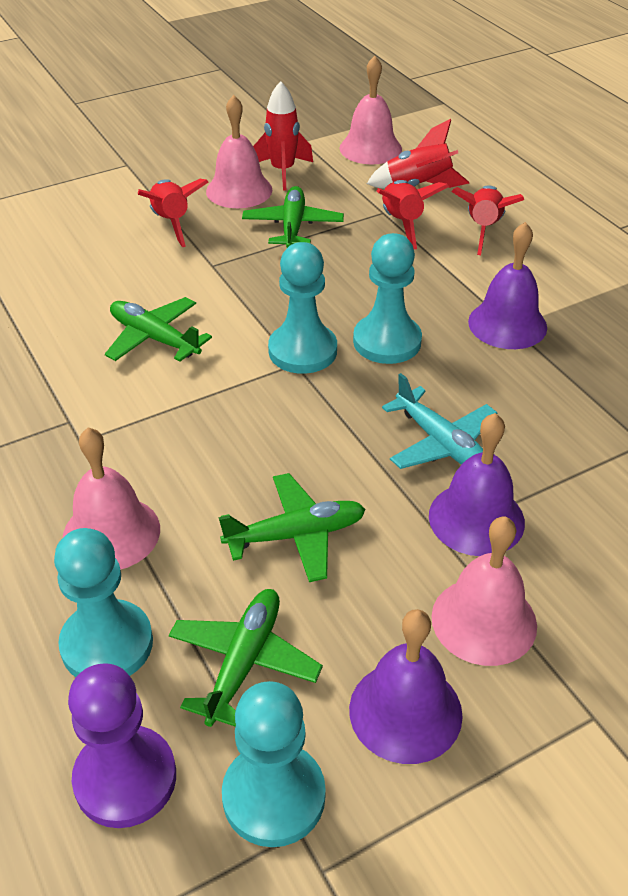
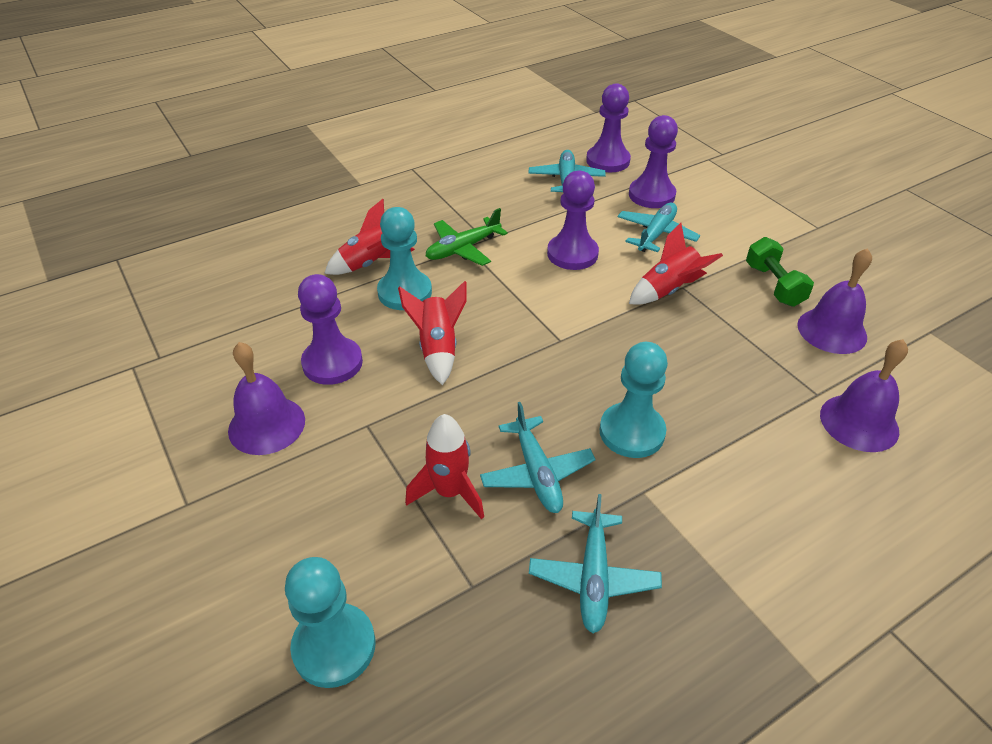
green dumbbell: 0 -> 1
green plane: 4 -> 1
pink bell: 4 -> 0
purple pawn: 1 -> 4
red rocket: 5 -> 4
turquoise pawn: 4 -> 3
turquoise plane: 1 -> 4

